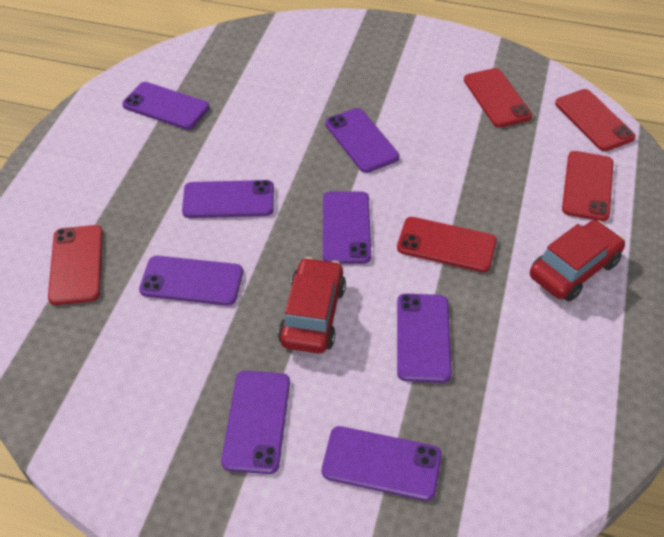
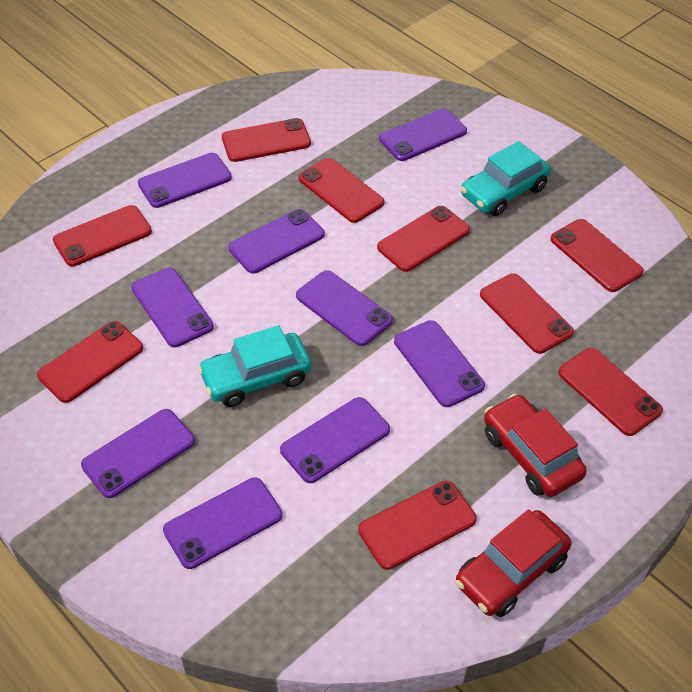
purple phone: 8 -> 9
red phone: 5 -> 9
turquoise car: 0 -> 2

